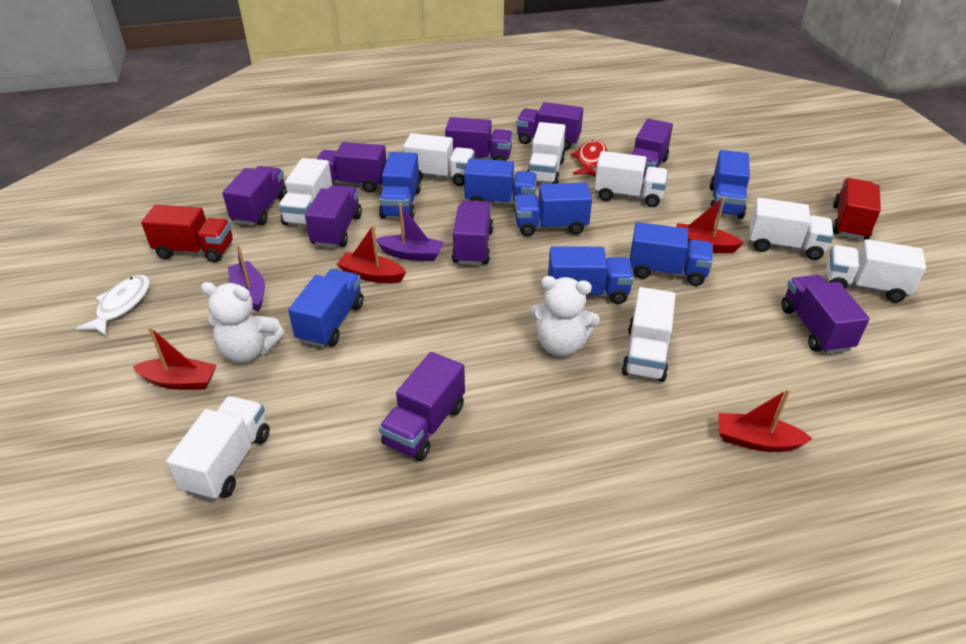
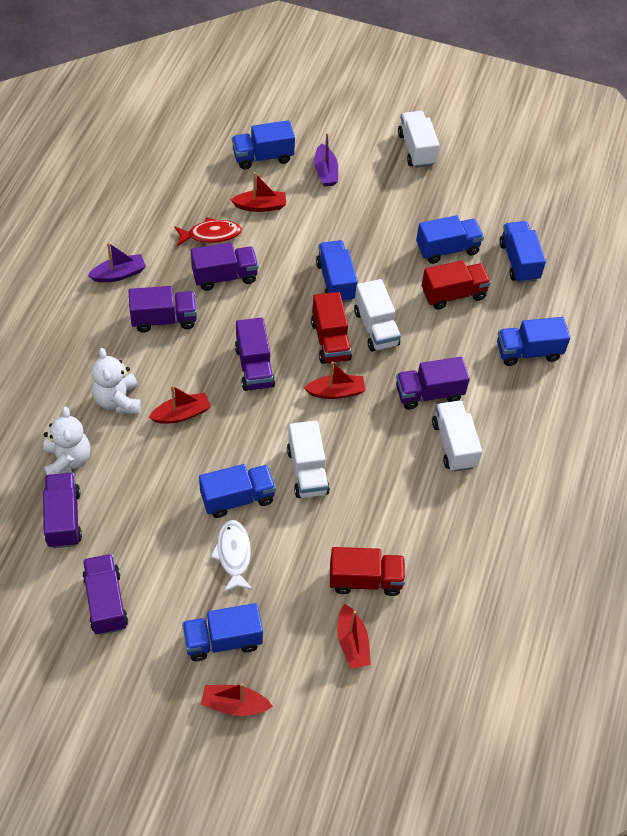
purple truck: 9 -> 6
red boat: 4 -> 5
red truck: 2 -> 3
white truck: 8 -> 4

